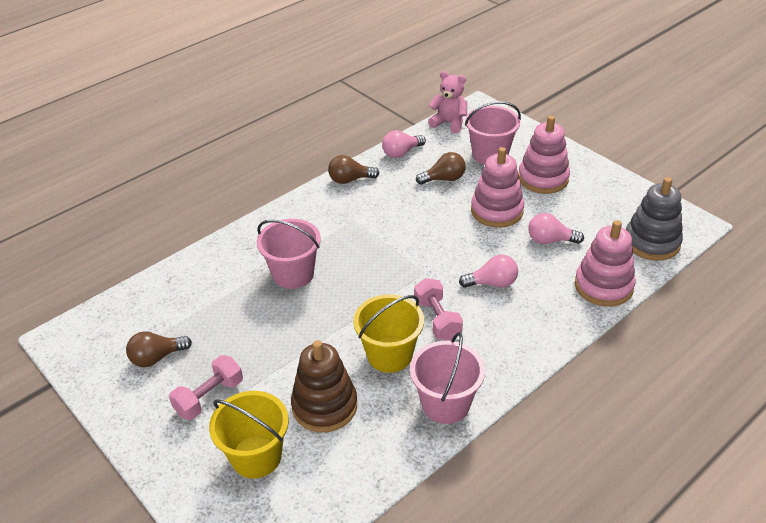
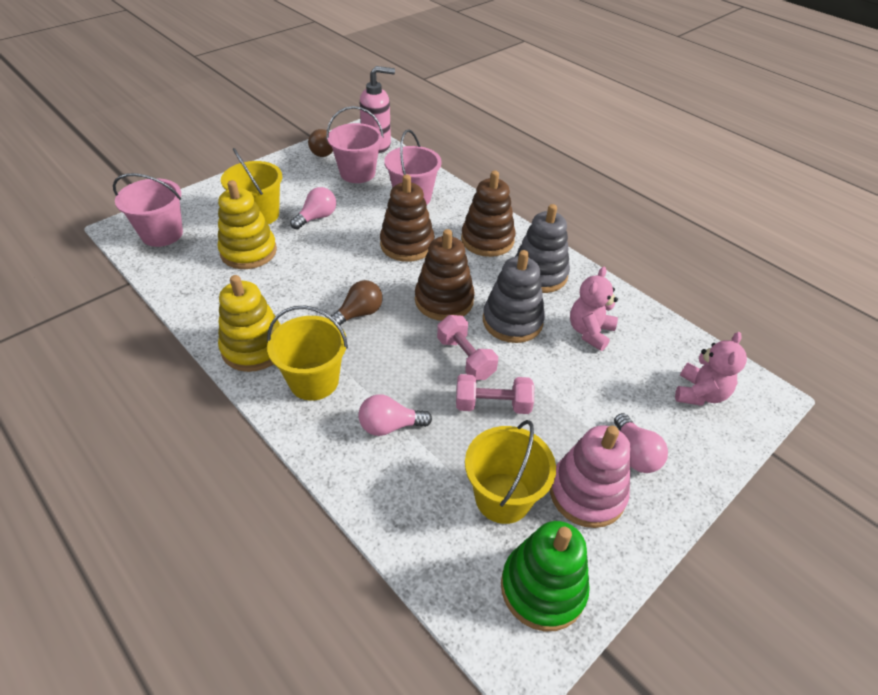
brown light bulb: 3 -> 2
brown stacking toy: 1 -> 3
green stacking toy: 0 -> 1
grey stacking toy: 1 -> 2
pink soap dispenser: 0 -> 1
pink stacking toy: 3 -> 1
pink teddy bear: 1 -> 2
yellow bucket: 2 -> 3
yellow stacking toy: 0 -> 2

